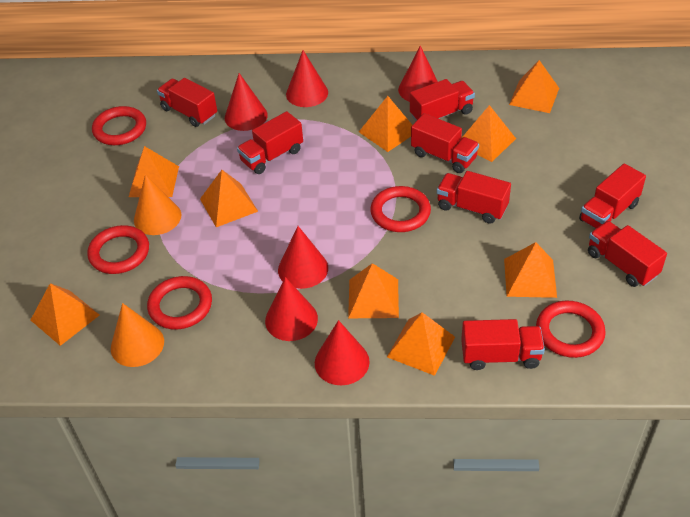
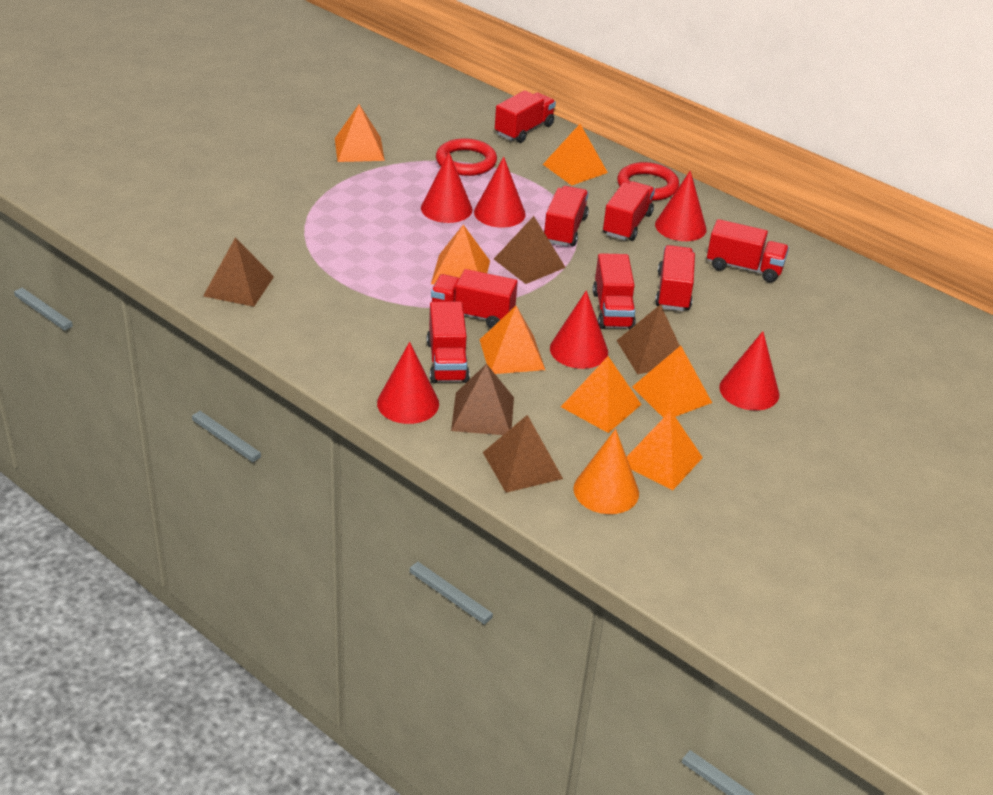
brown pyramid: 0 -> 5
orange cone: 2 -> 1
orange pyramid: 9 -> 7
red ring: 5 -> 2

